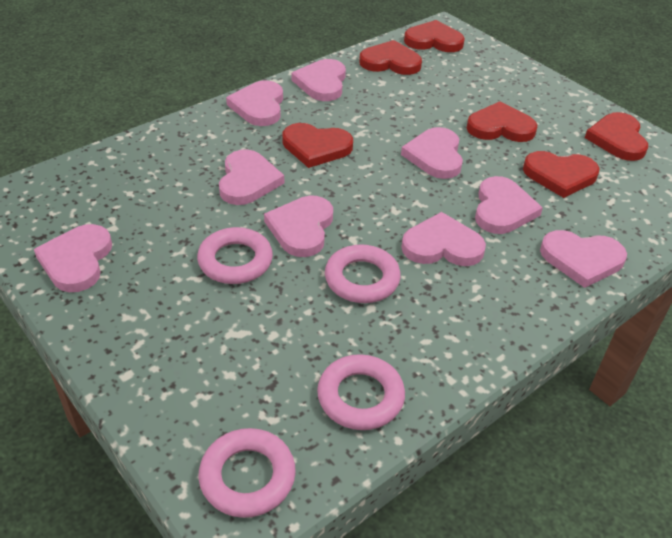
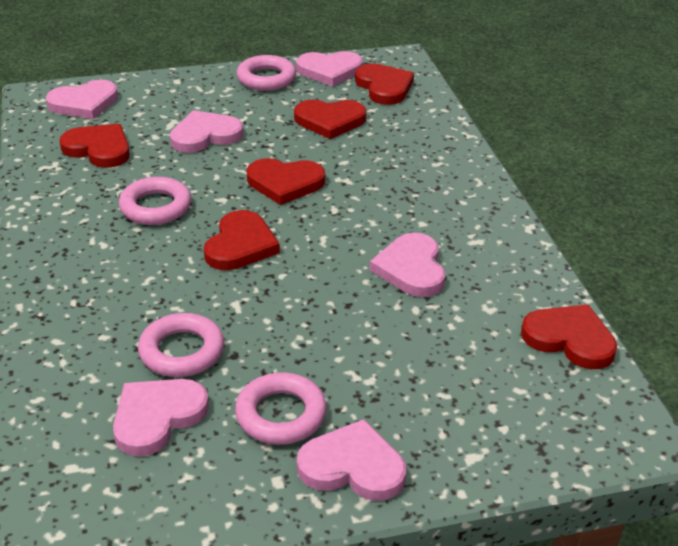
pink heart: 9 -> 6

